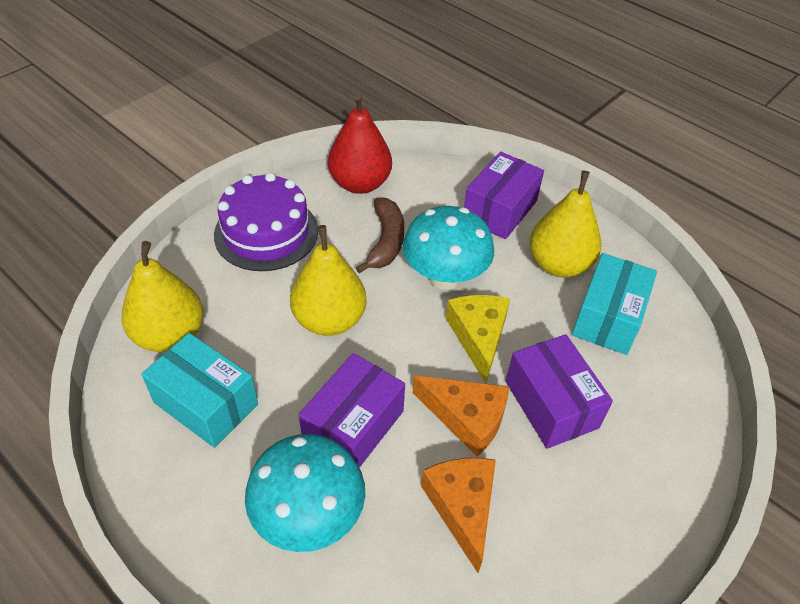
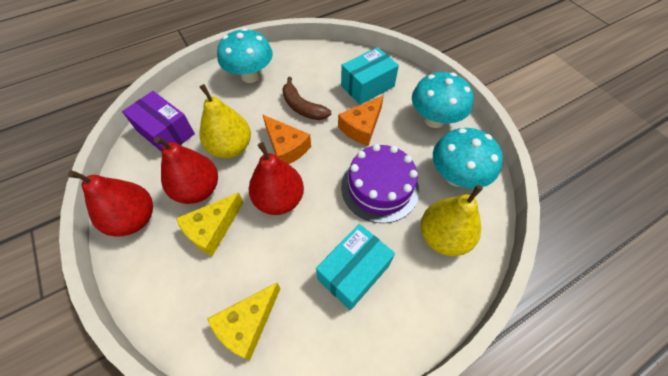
purple box: 3 -> 1
red pear: 1 -> 3
turquoise mushroom: 2 -> 3
yellow cheese: 1 -> 2
yellow pear: 3 -> 2

